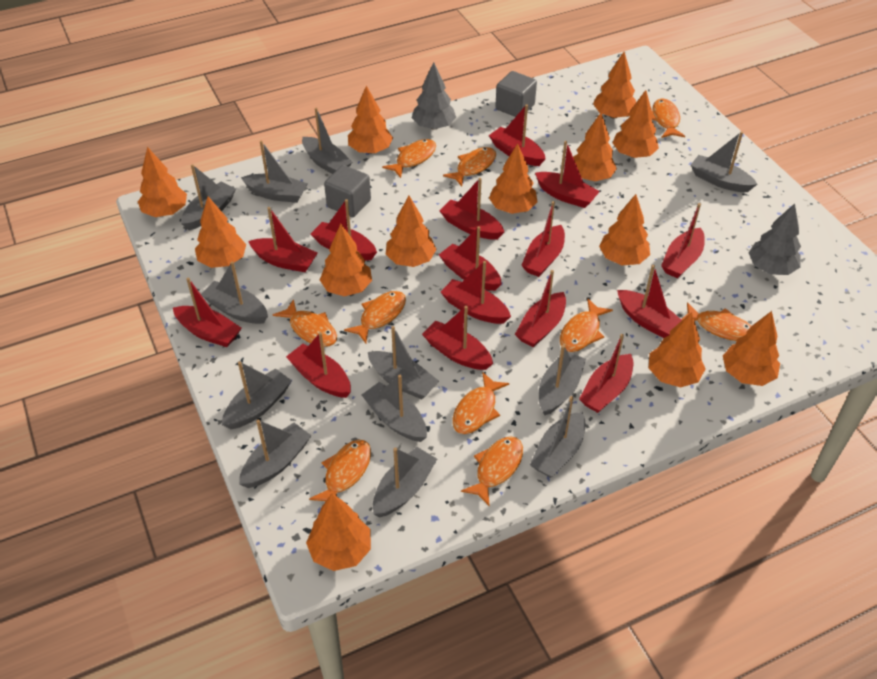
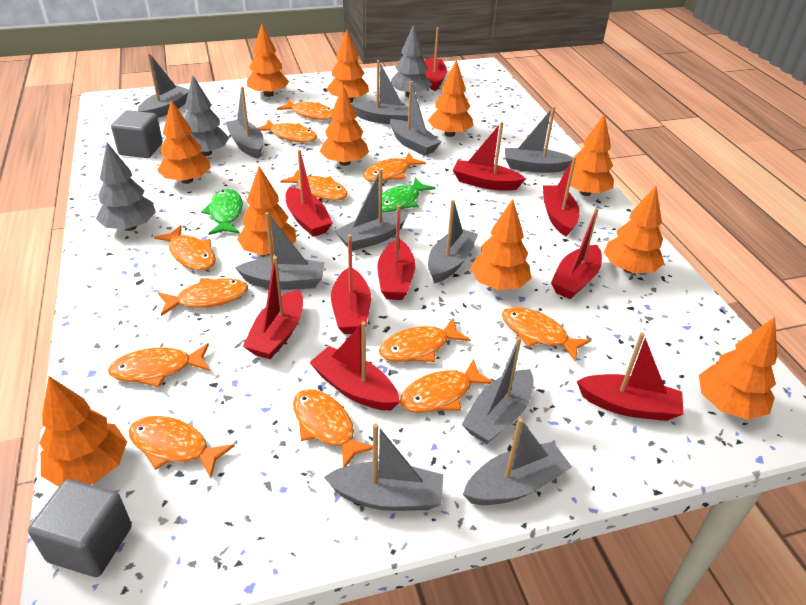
green fish: 0 -> 2
grey boat: 12 -> 11
grey tree: 2 -> 3
orange fish: 10 -> 12
orange tree: 13 -> 11
red boat: 15 -> 10

